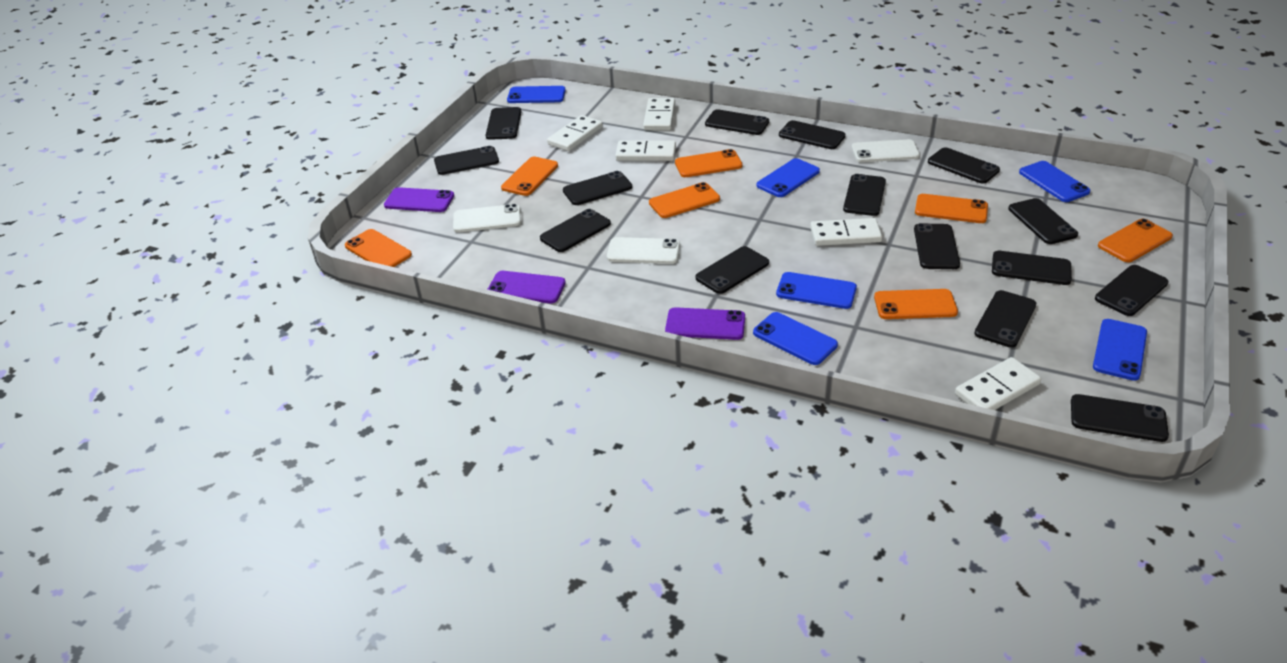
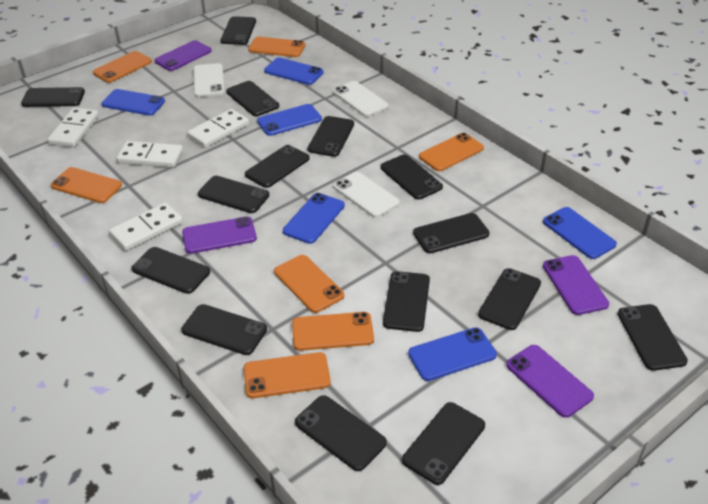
purple phone: 3 -> 4
white domino: 5 -> 4

